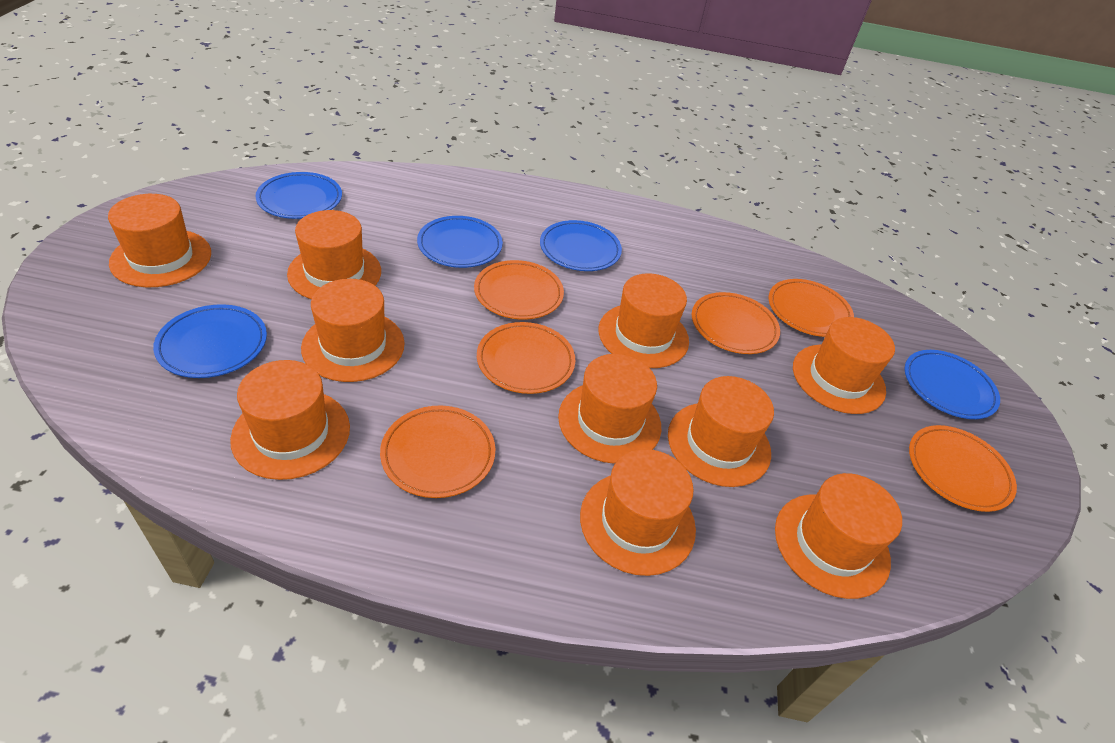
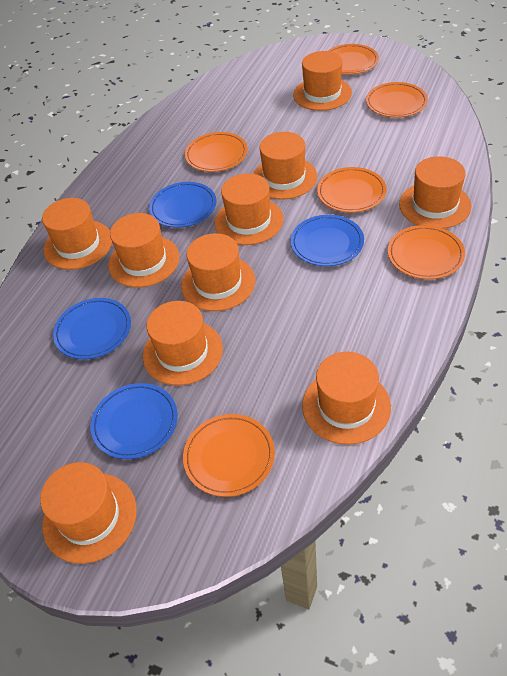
blue plate: 5 -> 4

